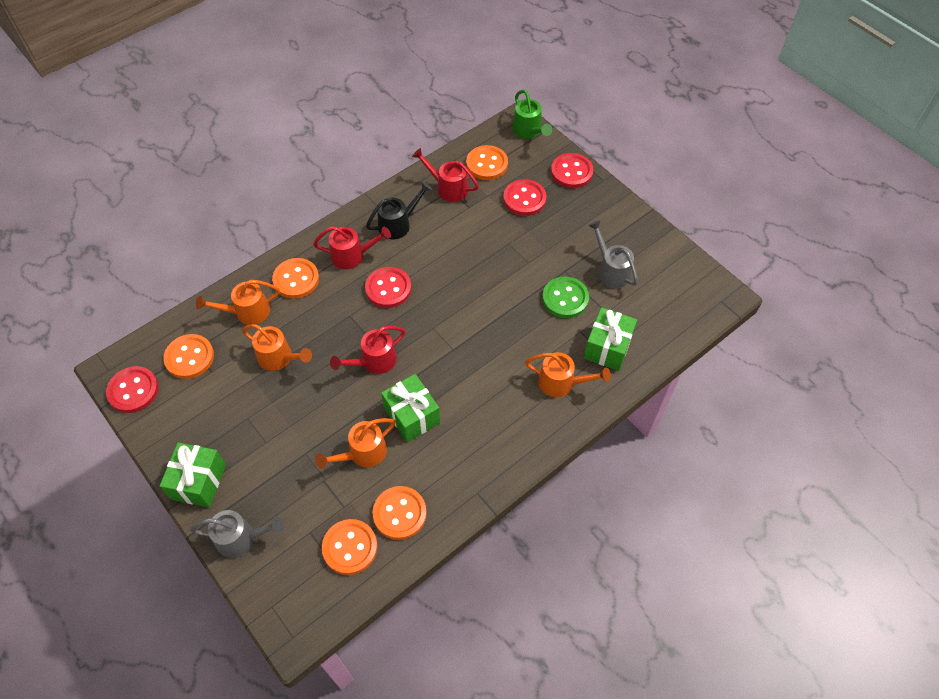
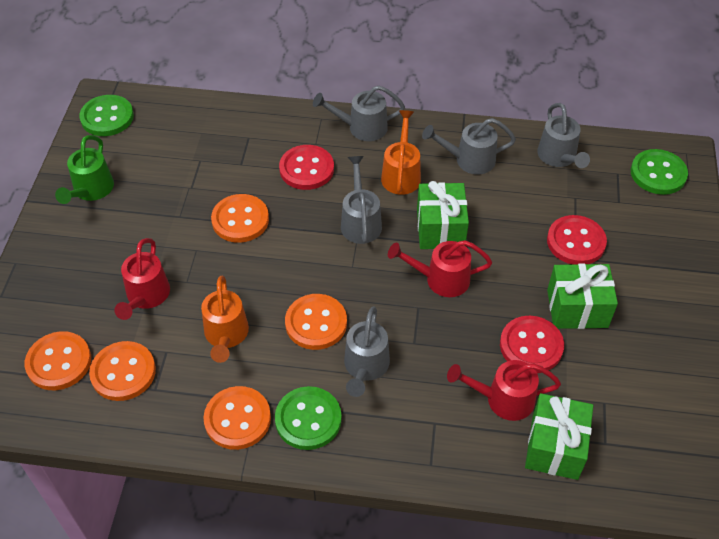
black watering can: 1 -> 0
green button: 1 -> 3
grey watering can: 2 -> 5
orange watering can: 4 -> 2
red button: 4 -> 3

